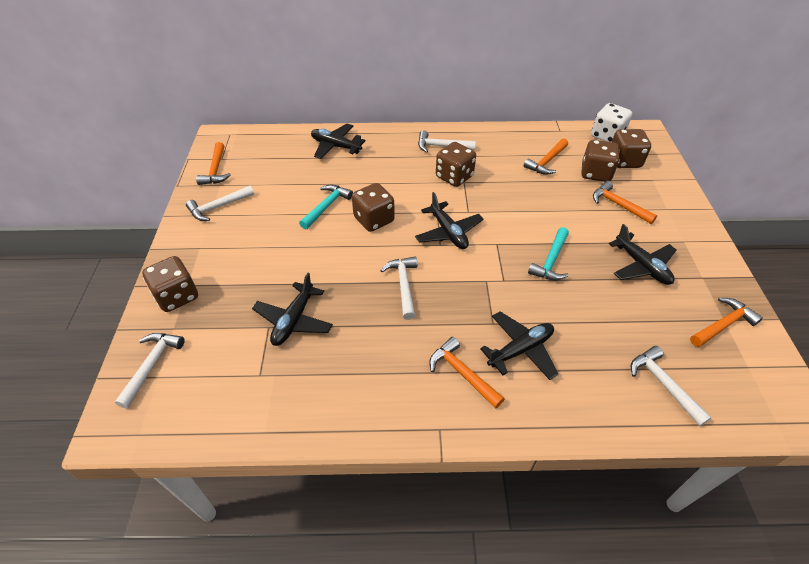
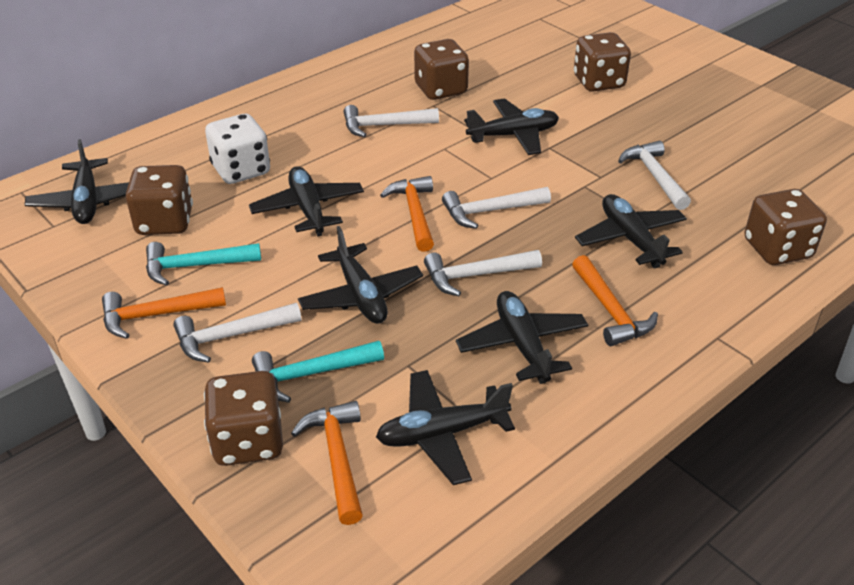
black plane: 5 -> 7
orange hammer: 5 -> 4

